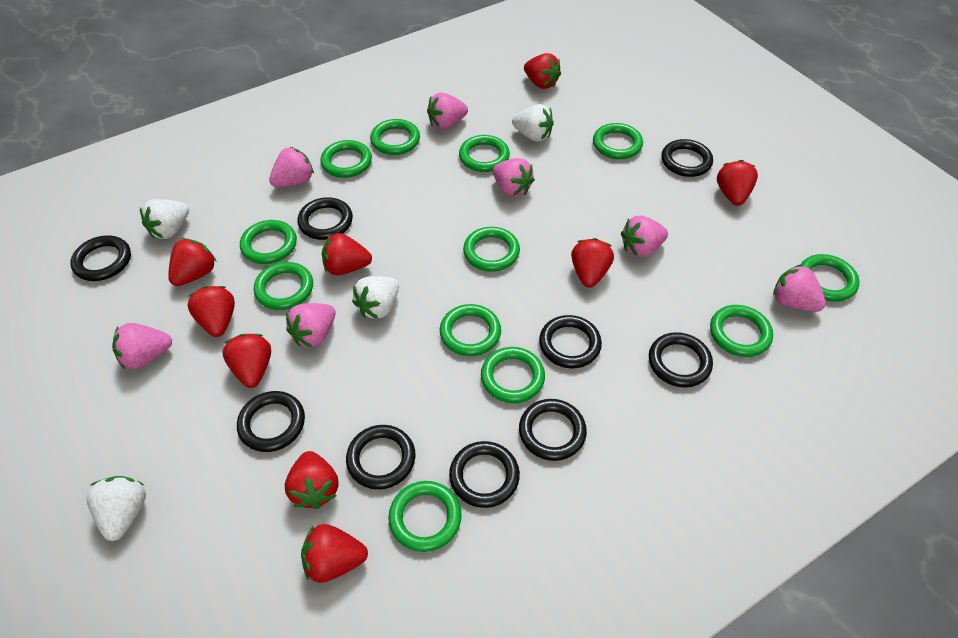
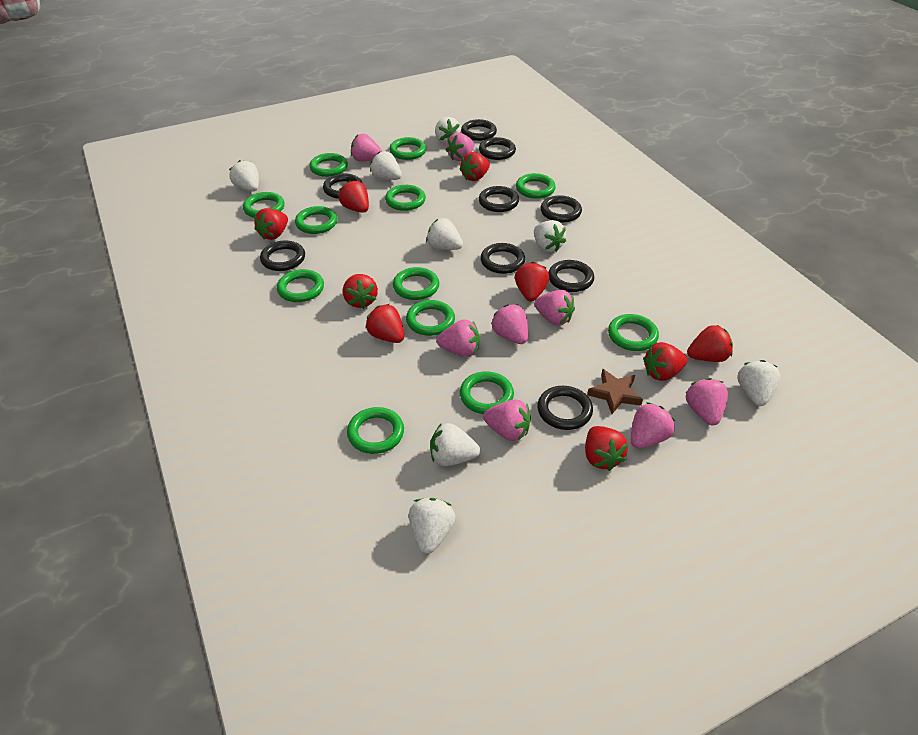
brown star: 0 -> 1
pink strawberry: 7 -> 8
white strawberry: 4 -> 8

